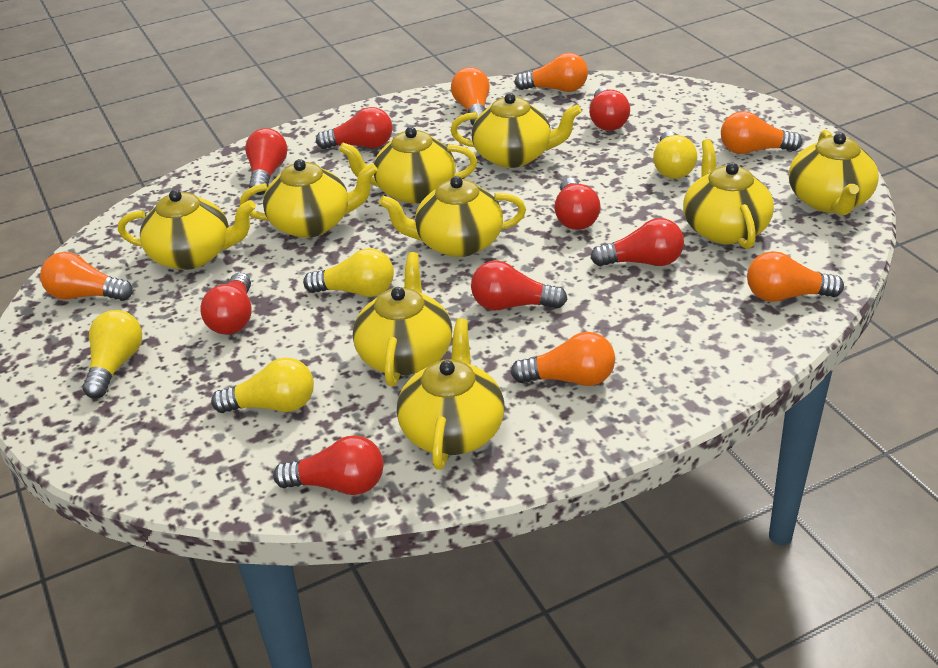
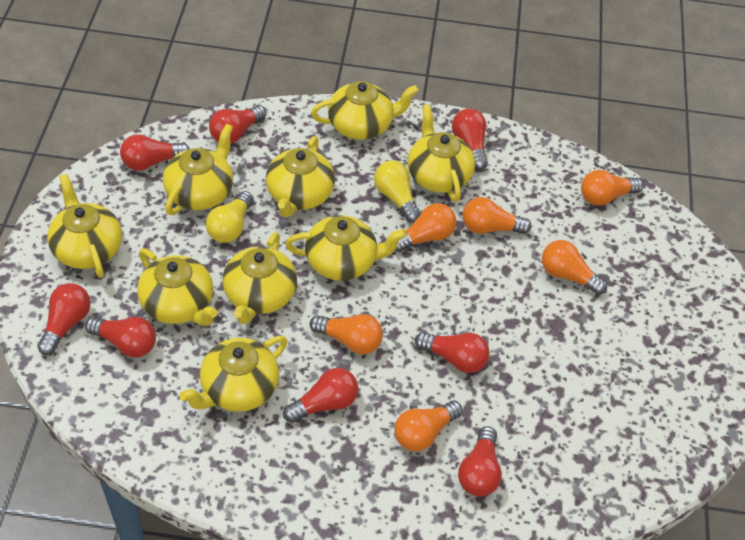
yellow light bulb: 4 -> 2

